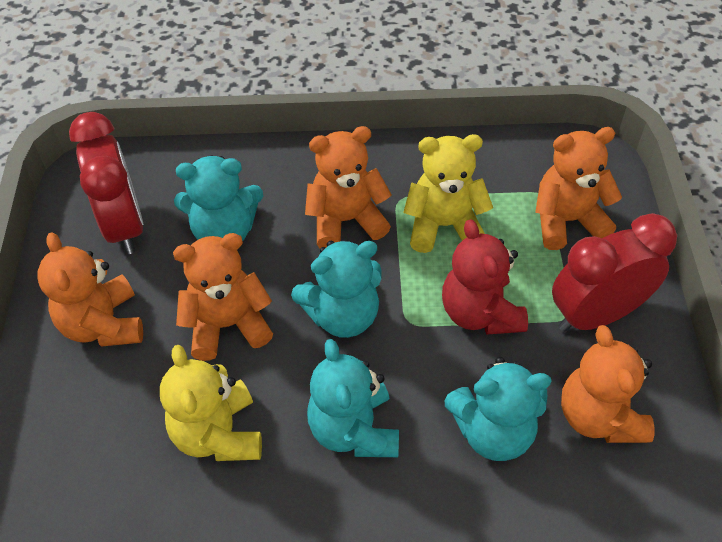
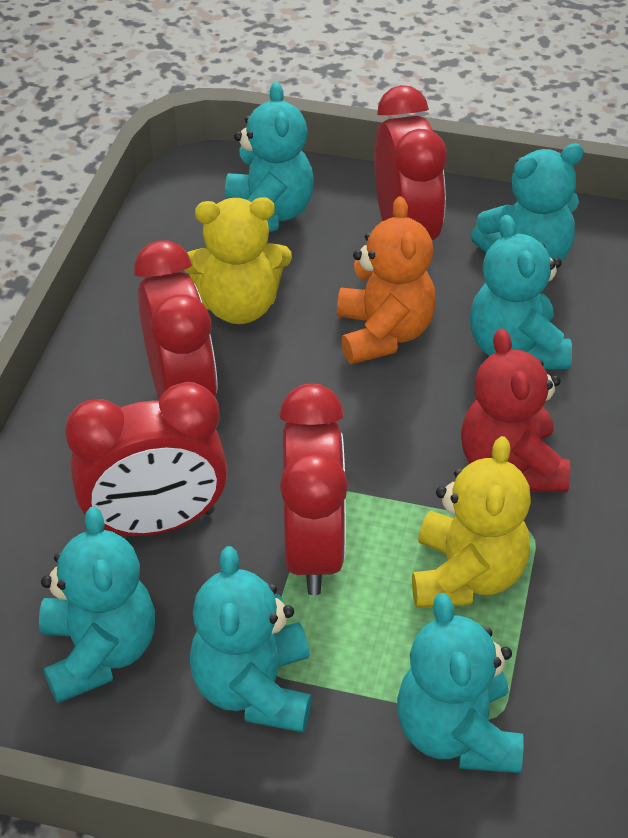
orange teddy bear: 5 -> 1
red clock: 2 -> 4
turquoise teddy bear: 4 -> 6

